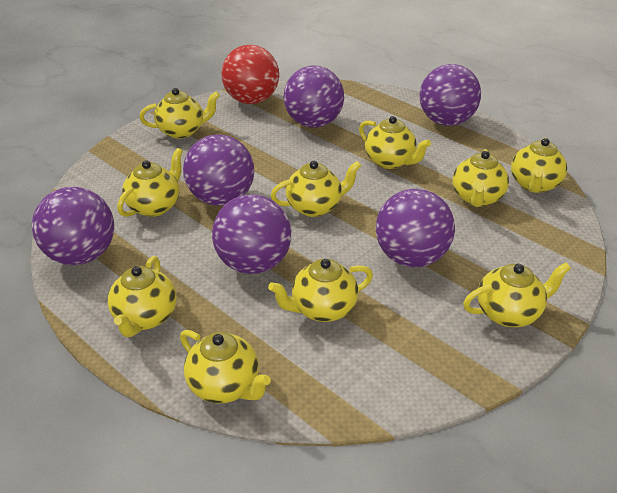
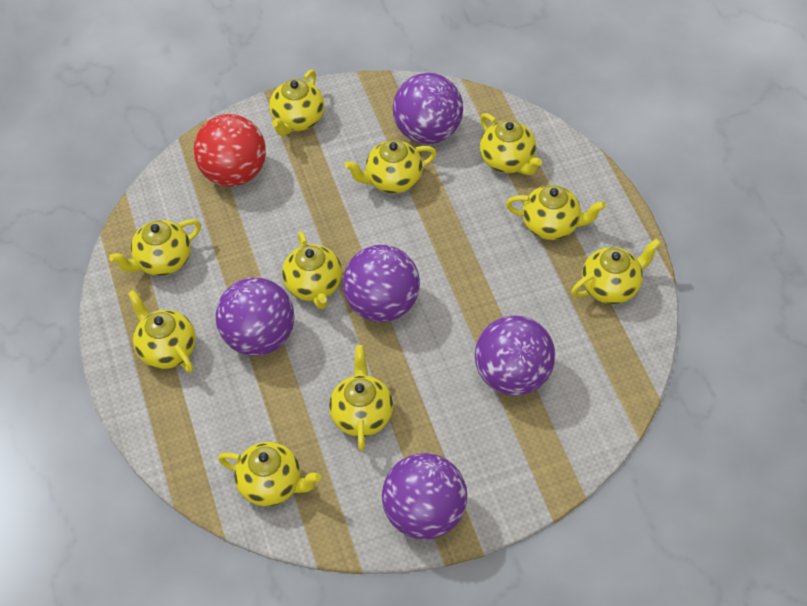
purple ball: 6 -> 5

